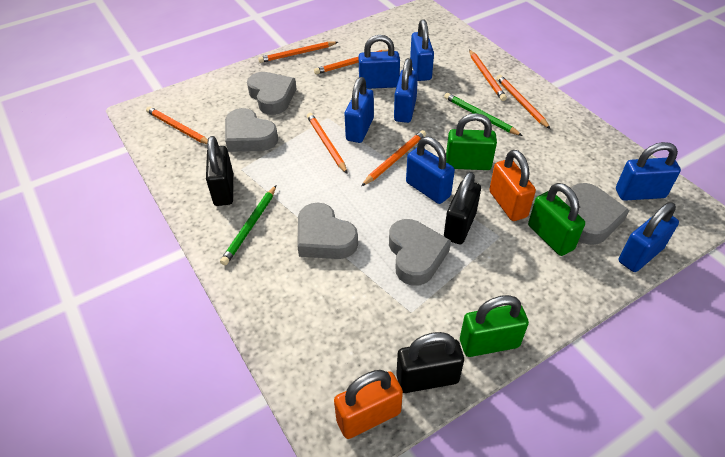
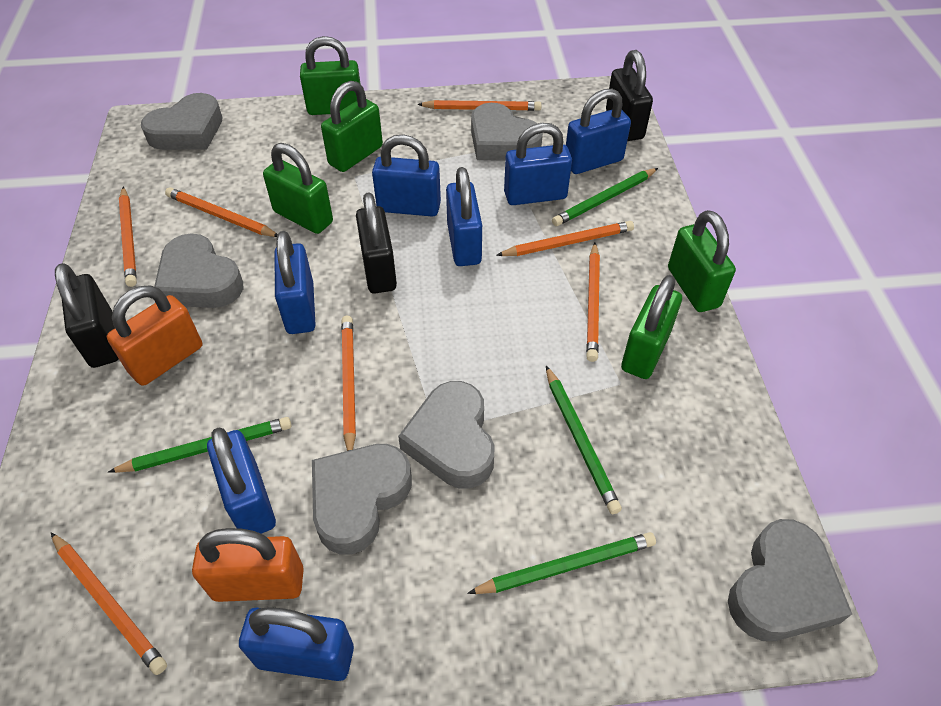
green padlock: 3 -> 5
green pencil: 2 -> 4
grey heart: 5 -> 6

